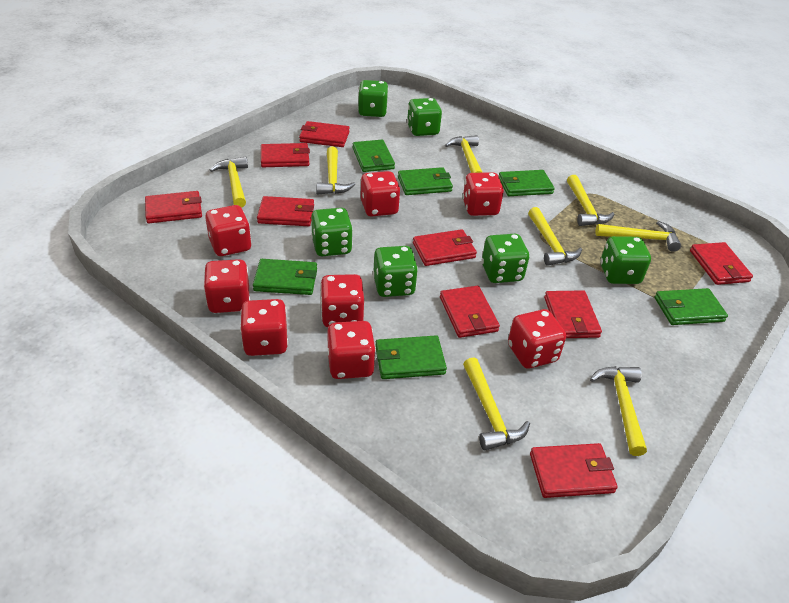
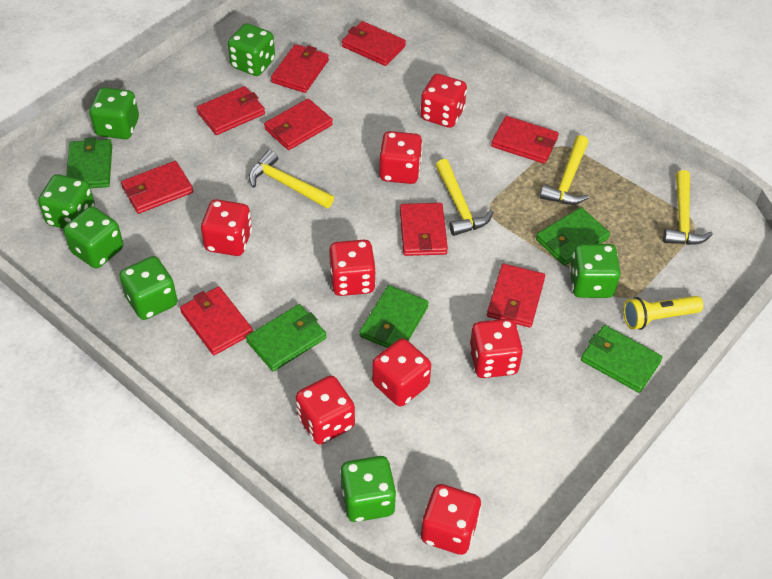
green dice: 6 -> 7
green wallet: 6 -> 5
yellow flashlight: 0 -> 1
yellow hammer: 8 -> 4

